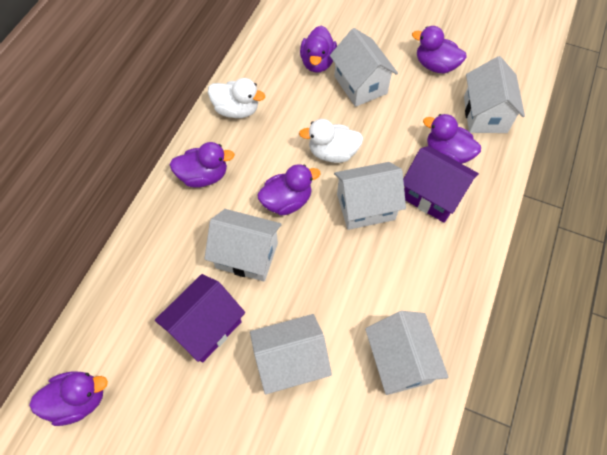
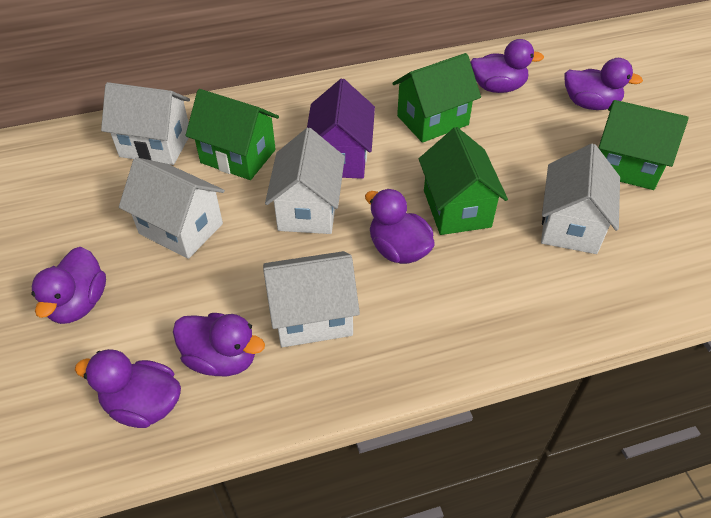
green house: 0 -> 4
purple house: 2 -> 1
white duck: 2 -> 0
white house: 6 -> 5

